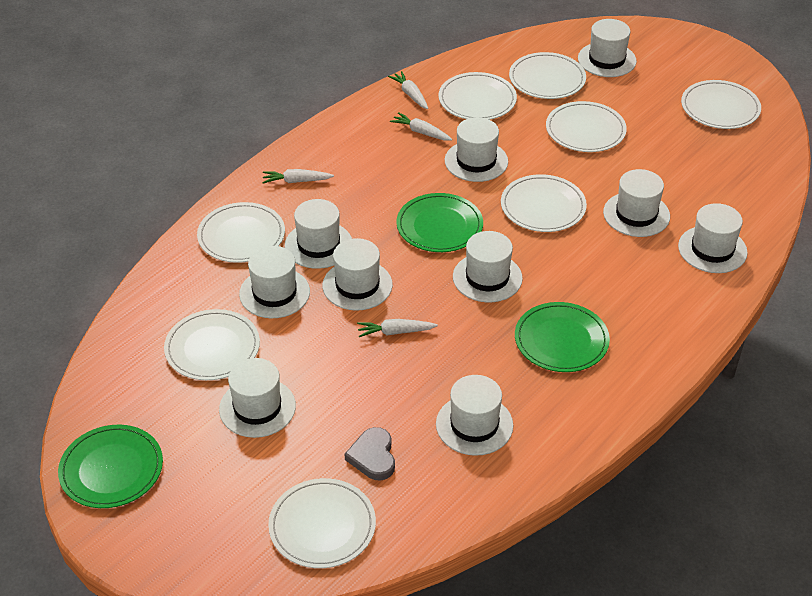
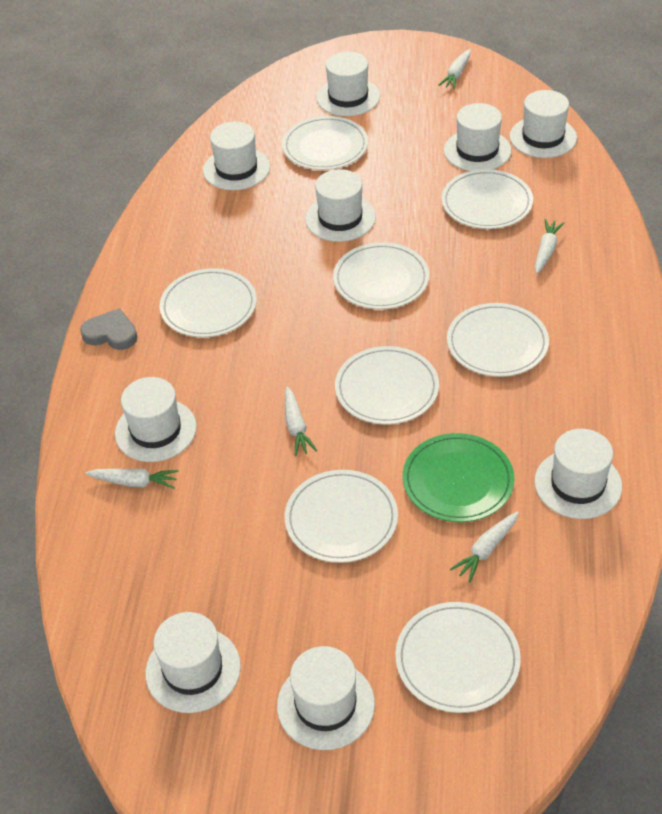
green plate: 3 -> 1
white carrot: 4 -> 5
white hat: 10 -> 9

